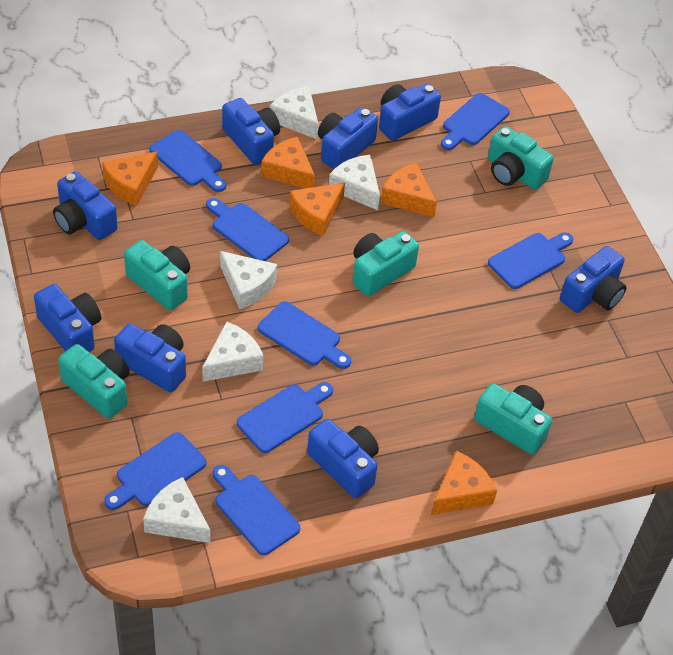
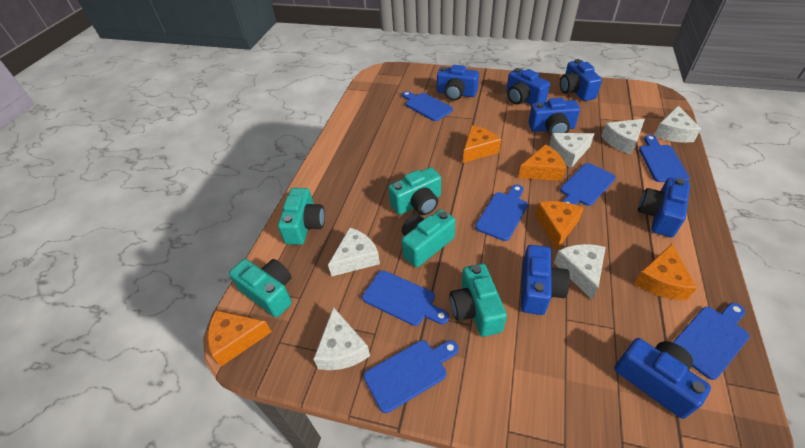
blue camera: 8 -> 7
blue cutting board: 8 -> 7
white cheese: 5 -> 6

